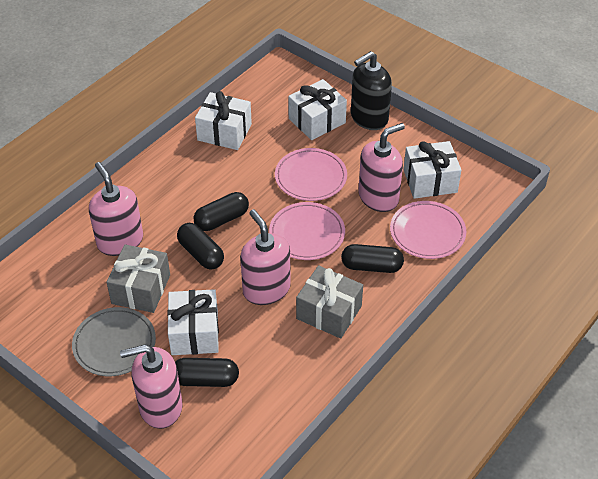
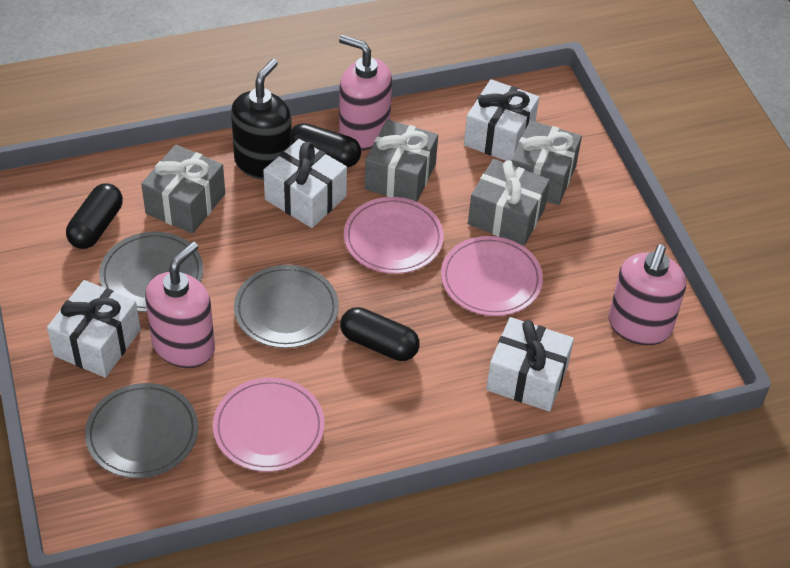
black capsule: 4 -> 3
grey gift: 2 -> 4
grey plate: 1 -> 3
pink soap dispenser: 4 -> 3

